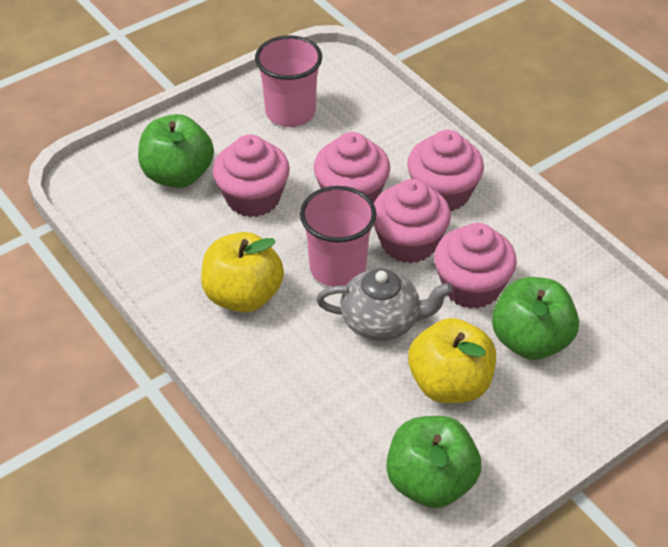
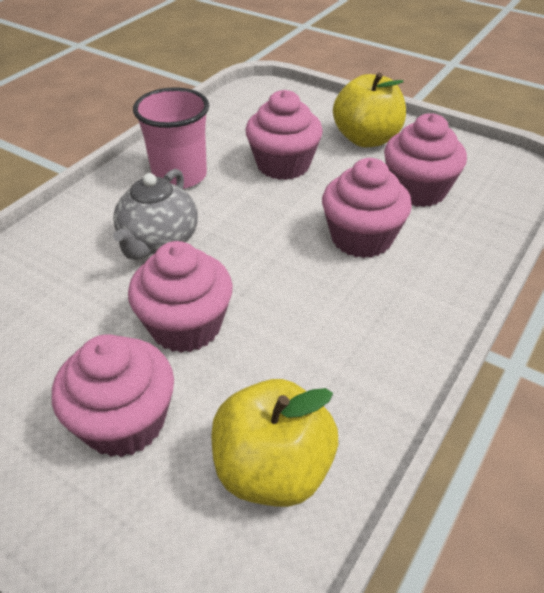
green apple: 3 -> 0
pink cup: 2 -> 1

